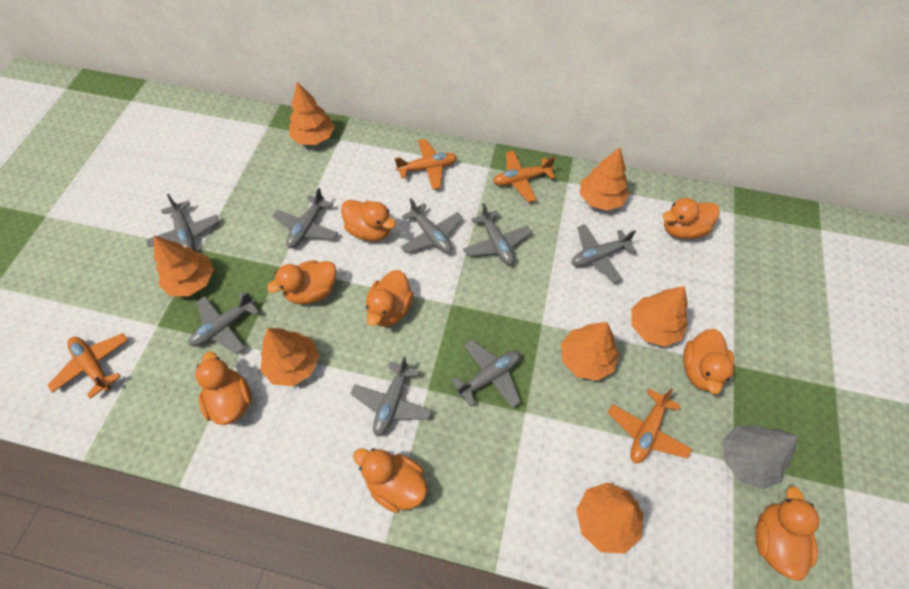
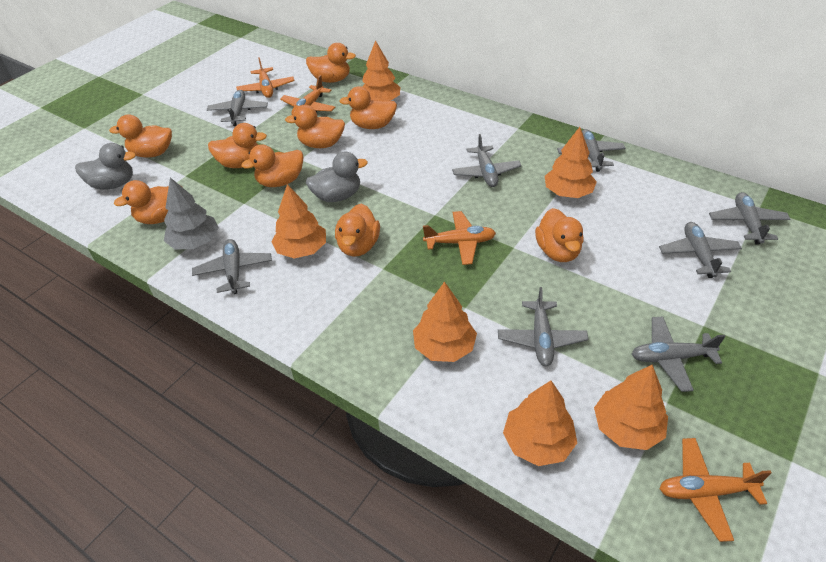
grey duck: 0 -> 2
orange duck: 8 -> 9
orange tree: 7 -> 6

